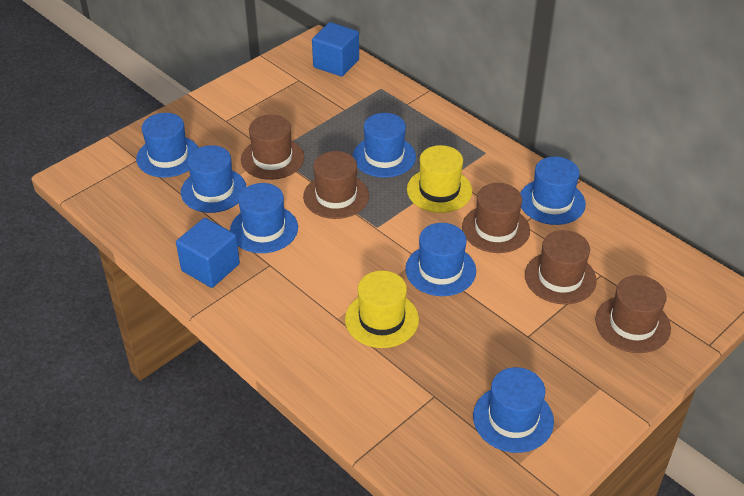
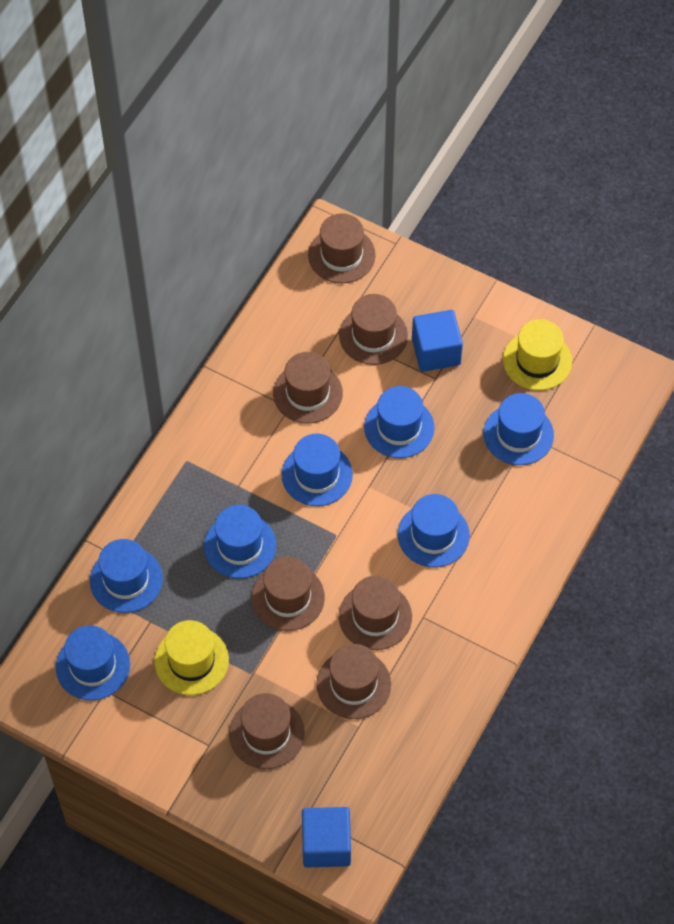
brown hat: 5 -> 7

